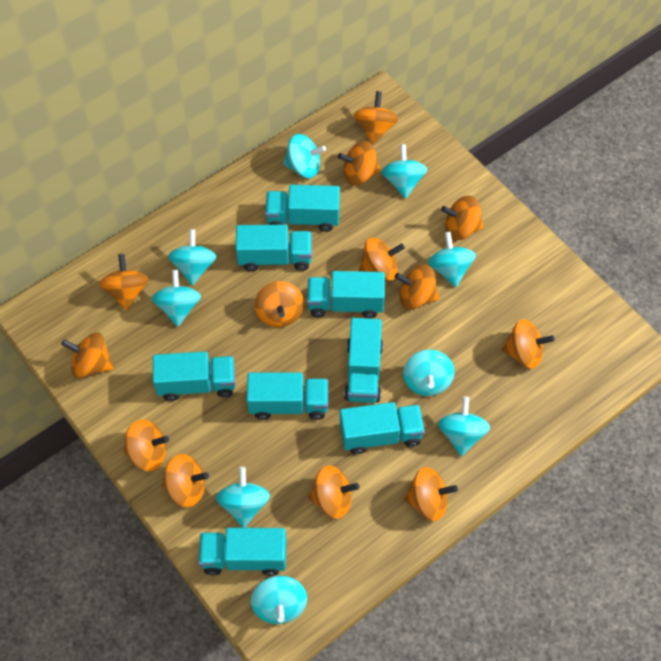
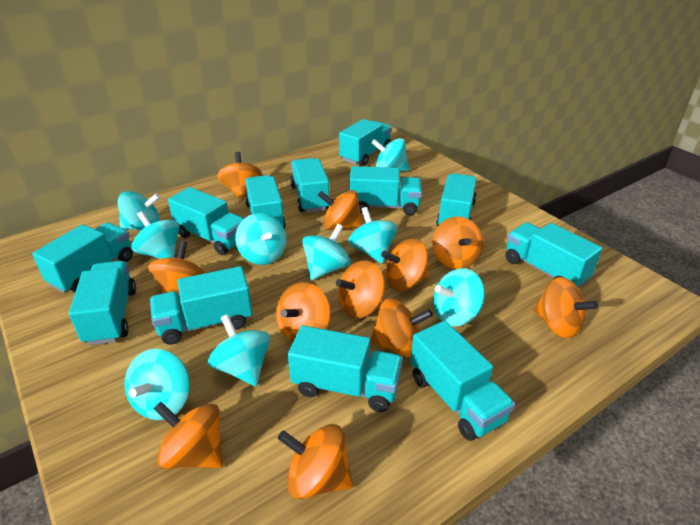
orange spinning top: 13 -> 11
turquoise truck: 8 -> 12

